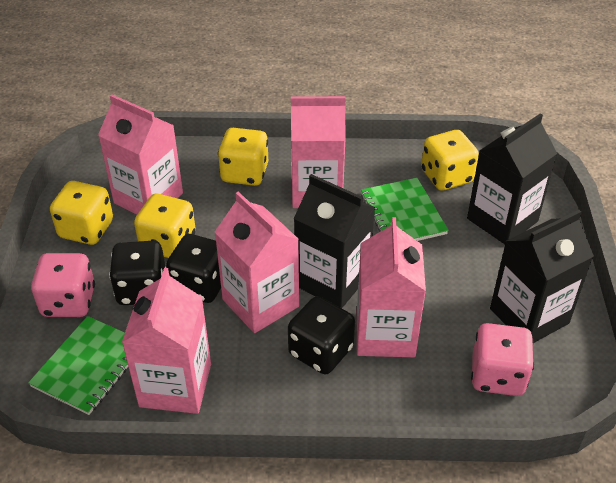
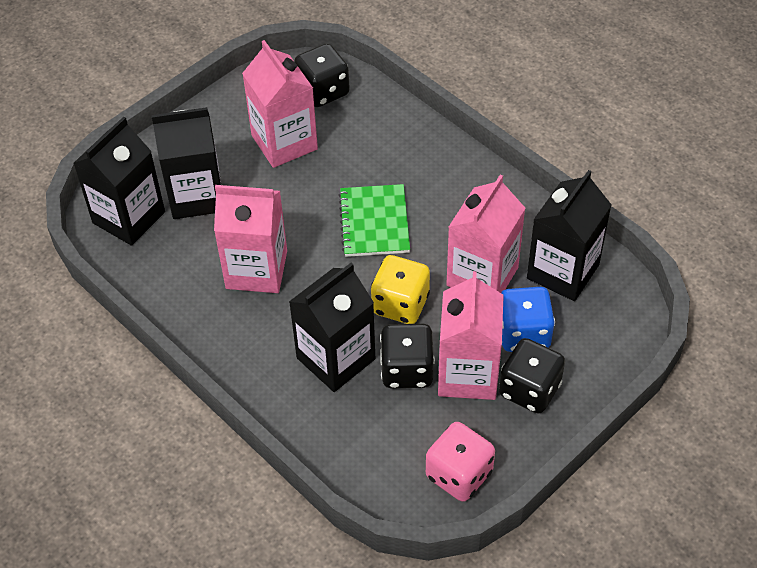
black carton: 3 -> 4
blue dice: 0 -> 1
green notebook: 2 -> 1
pink carton: 5 -> 4
pink dice: 2 -> 1
yellow dice: 4 -> 1

